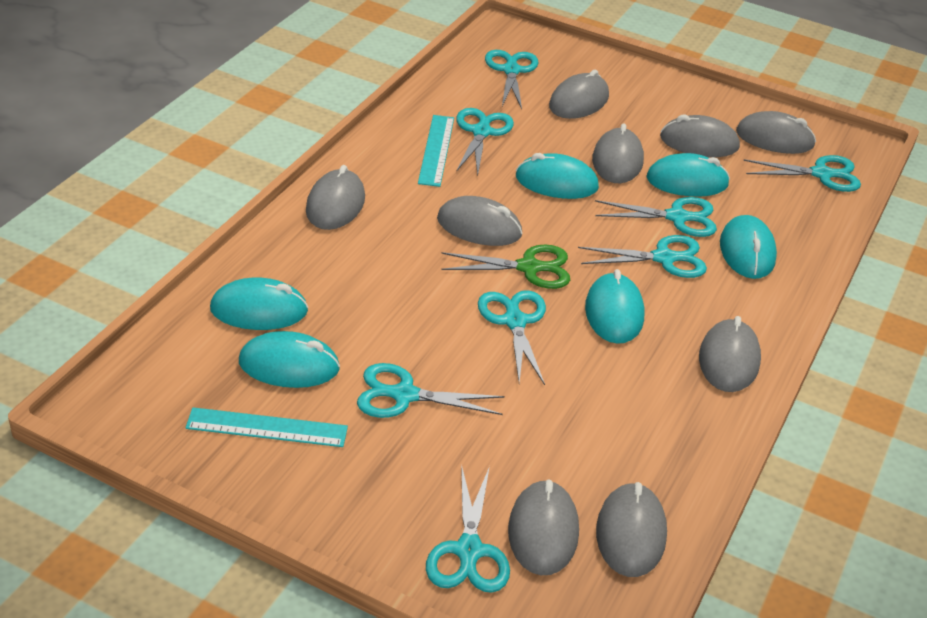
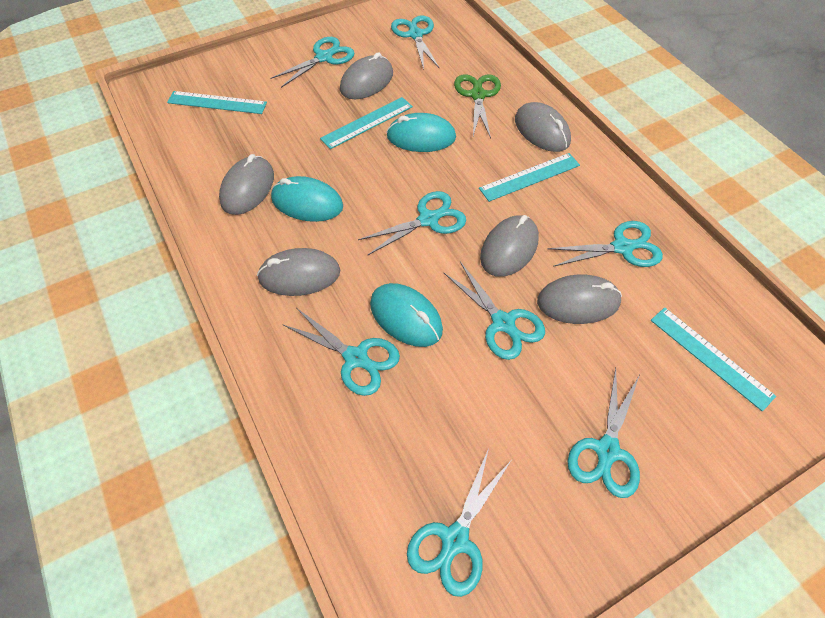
grey mouse: 9 -> 6
turquoise mouse: 6 -> 3
turquoise ruler: 2 -> 4

